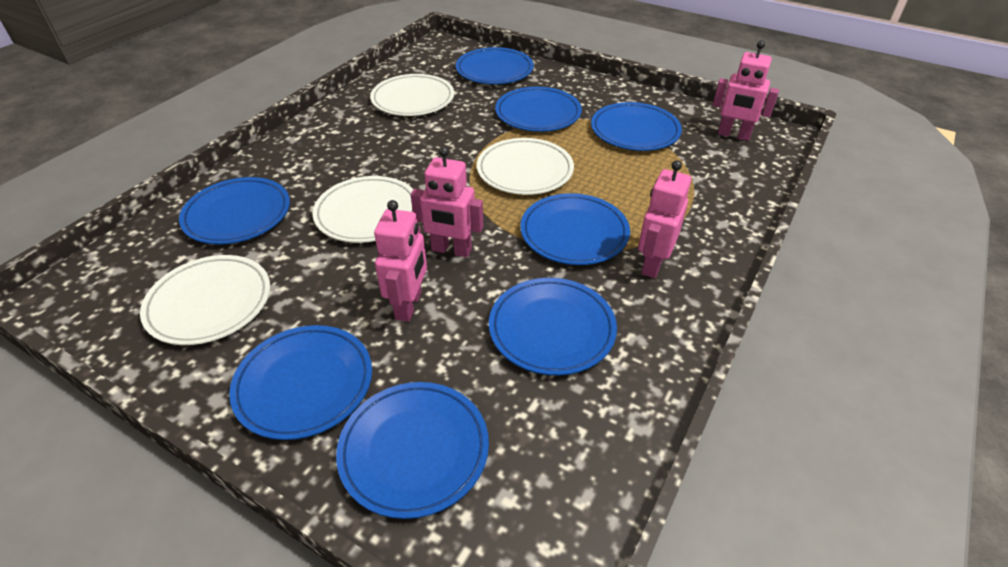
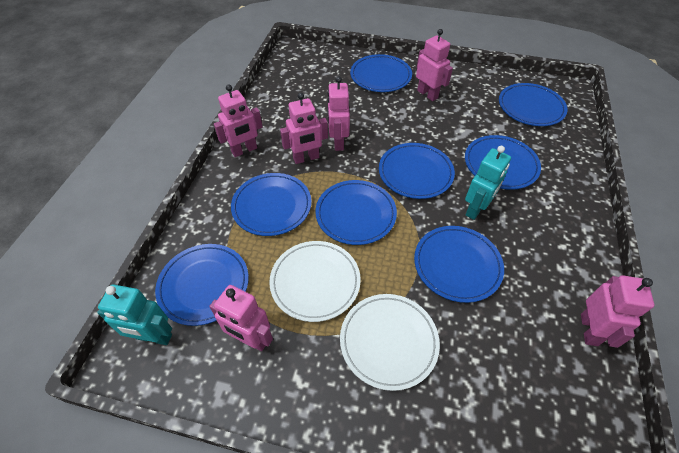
pink robot: 4 -> 6
turquoise robot: 0 -> 2
white plate: 4 -> 2

